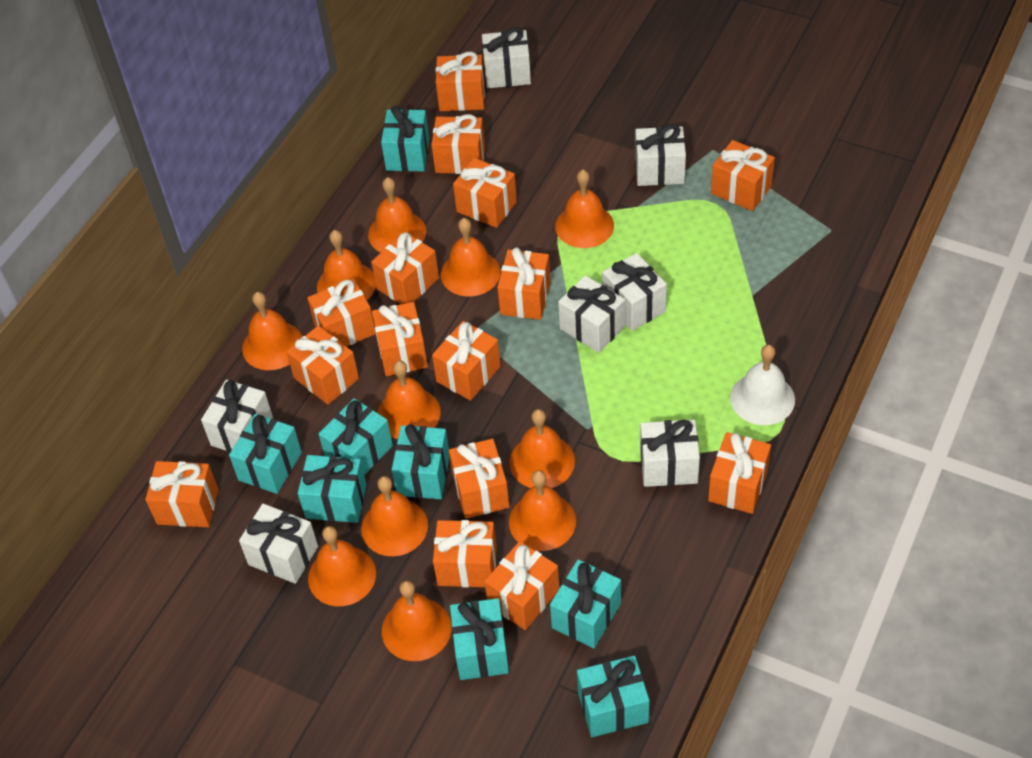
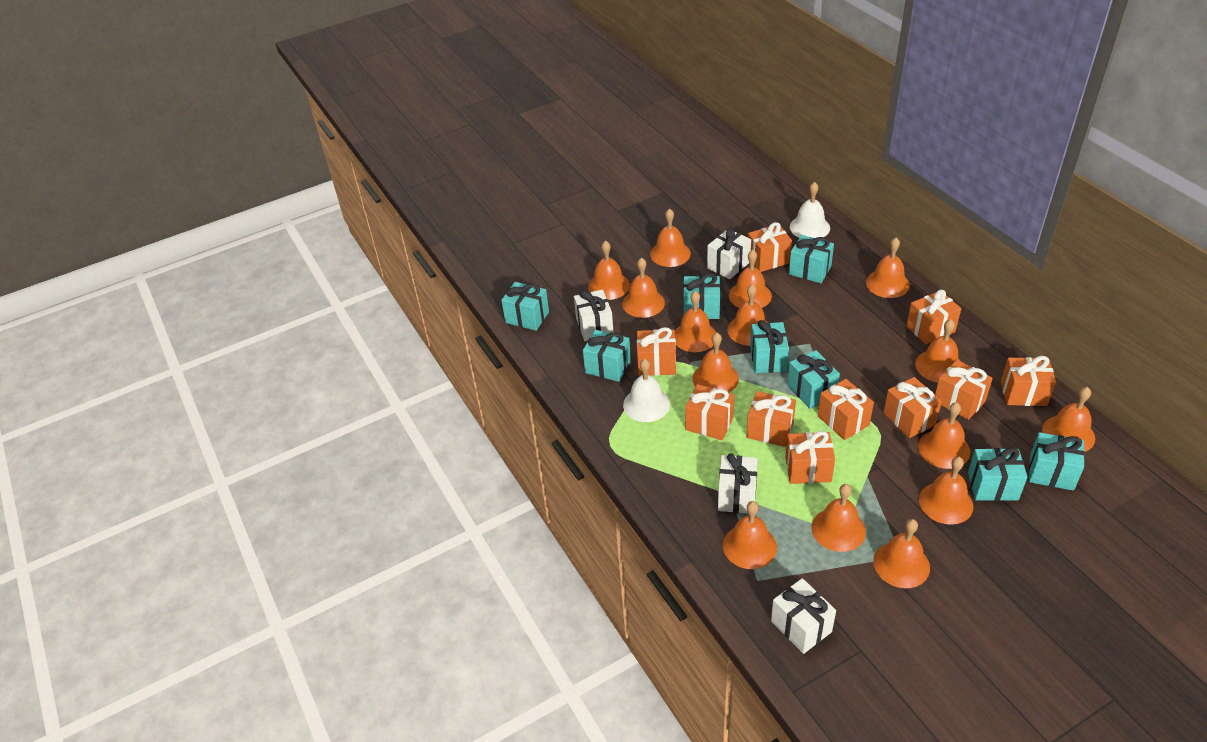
orange bell: 11 -> 15
orange gift: 15 -> 10
white bell: 1 -> 2
white gift: 7 -> 4

